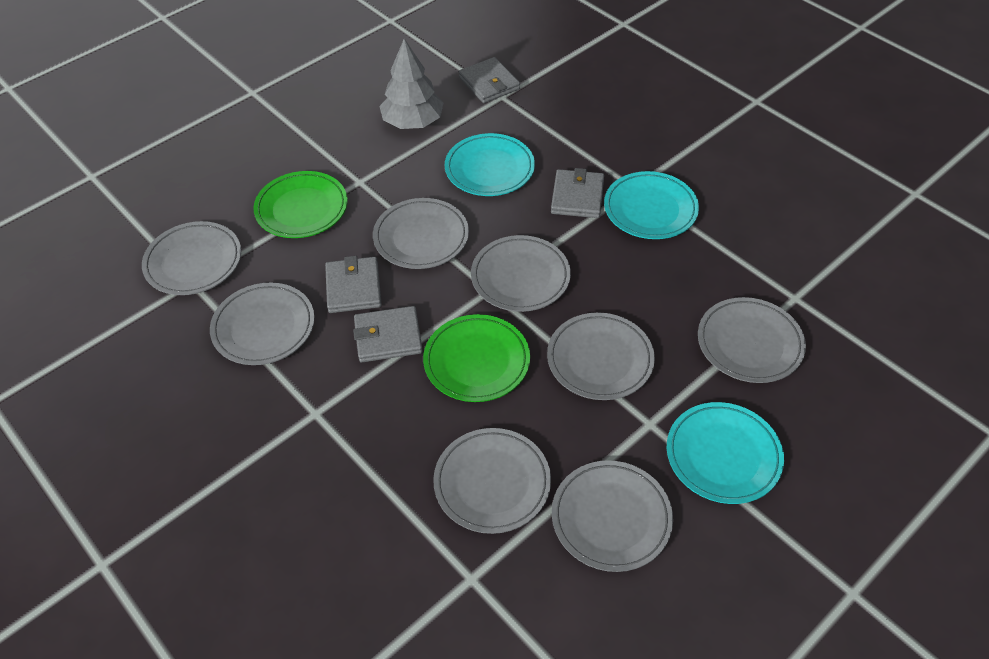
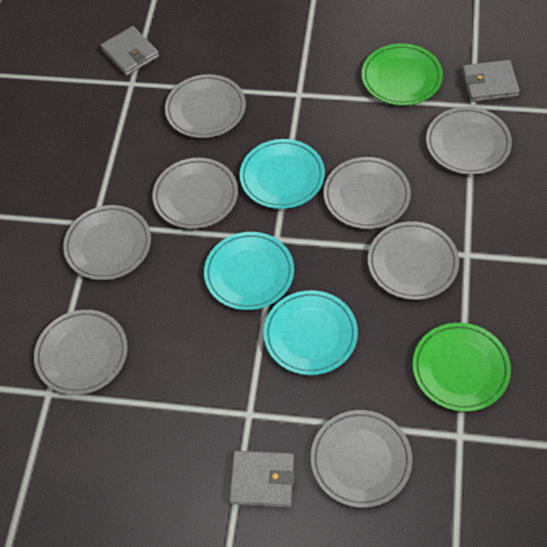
grey tree: 1 -> 0
grey wallet: 4 -> 3

